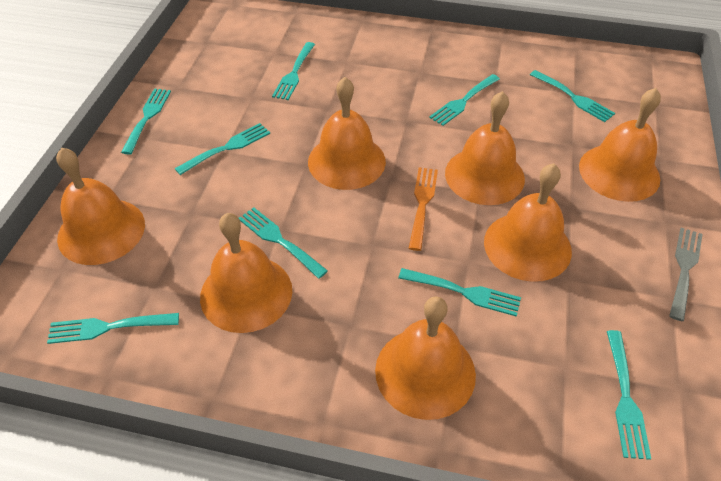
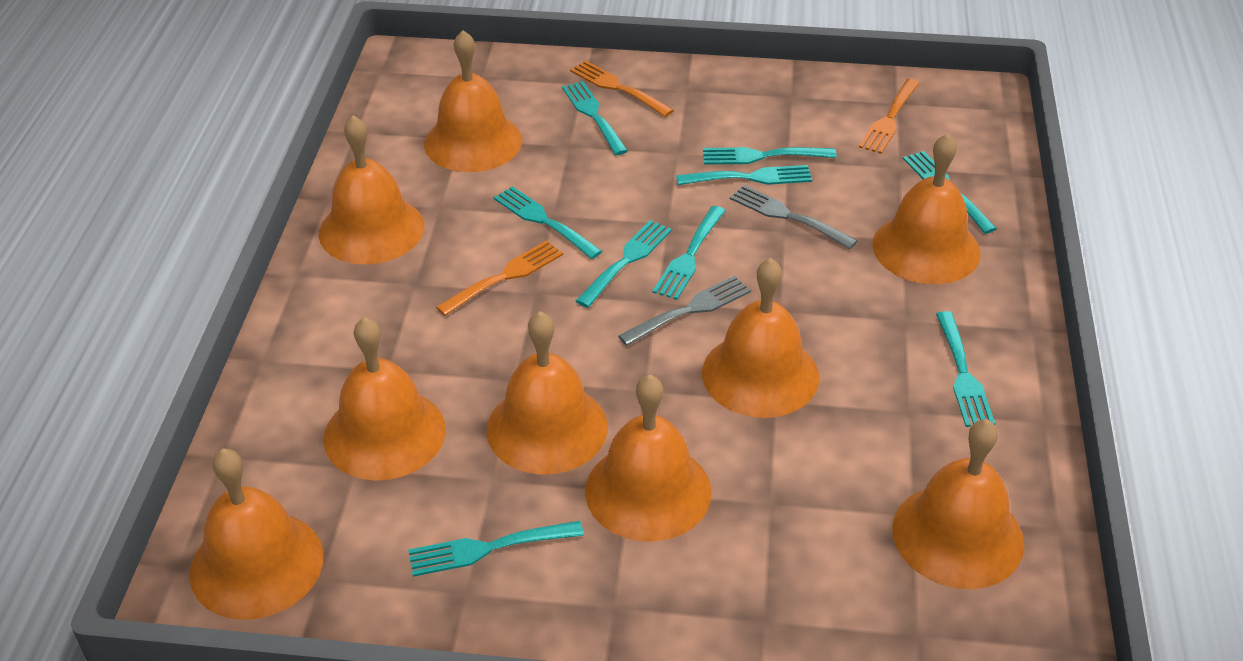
grey fork: 1 -> 2
orange bell: 7 -> 9
orange fork: 1 -> 3

